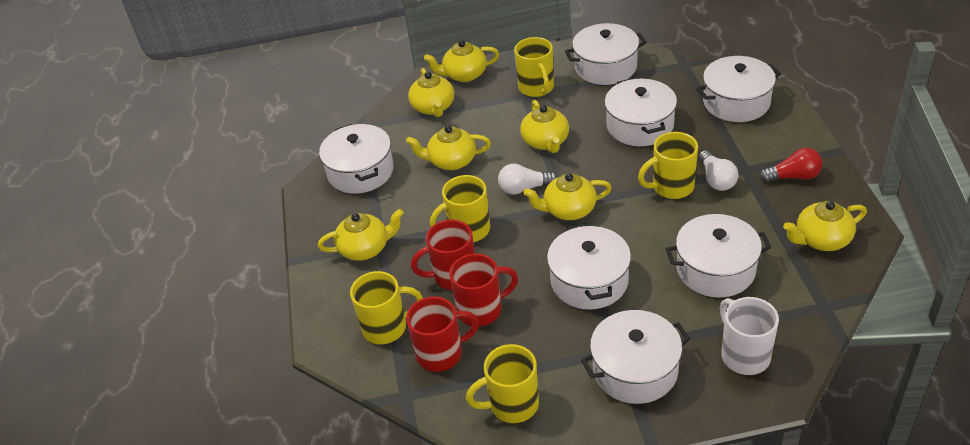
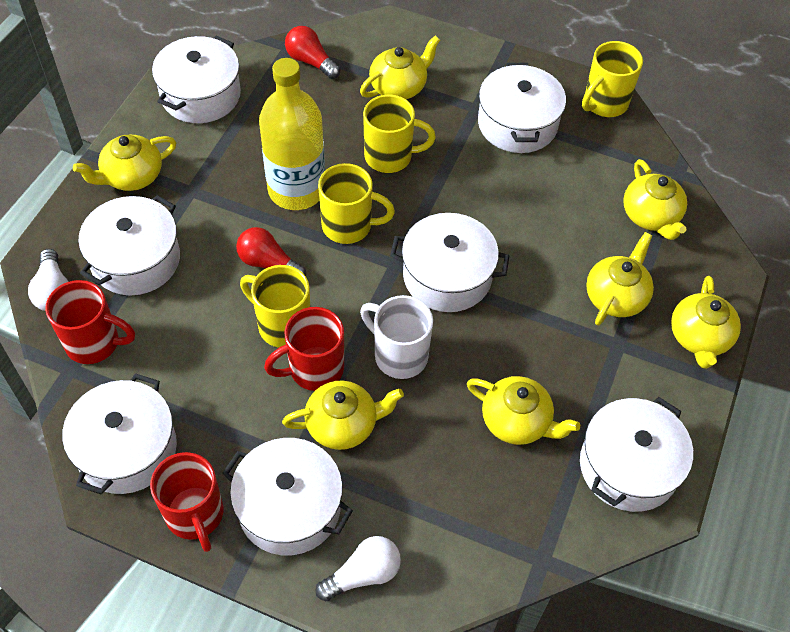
red light bulb: 1 -> 2
yellow bottle: 0 -> 1
yellow mug: 5 -> 4

